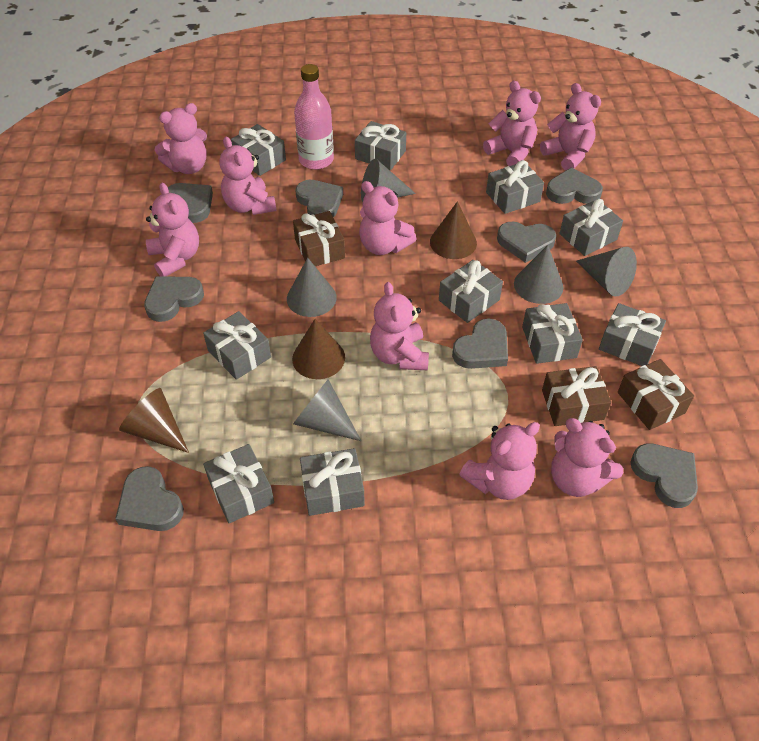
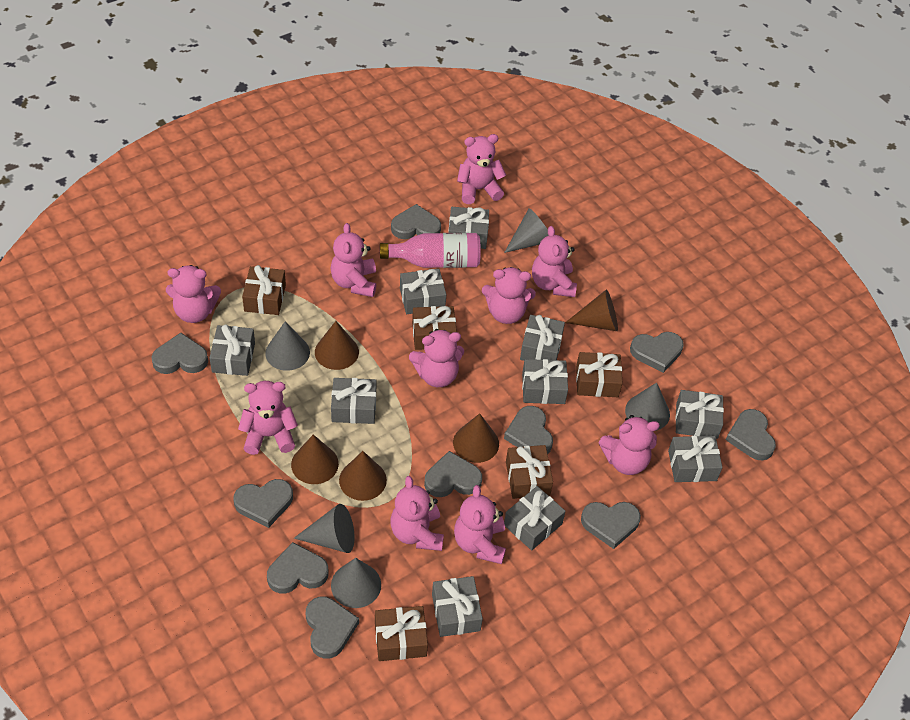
brown cone: 3 -> 5
brown gift: 3 -> 5
grey heart: 8 -> 10
pink teddy bear: 9 -> 10

